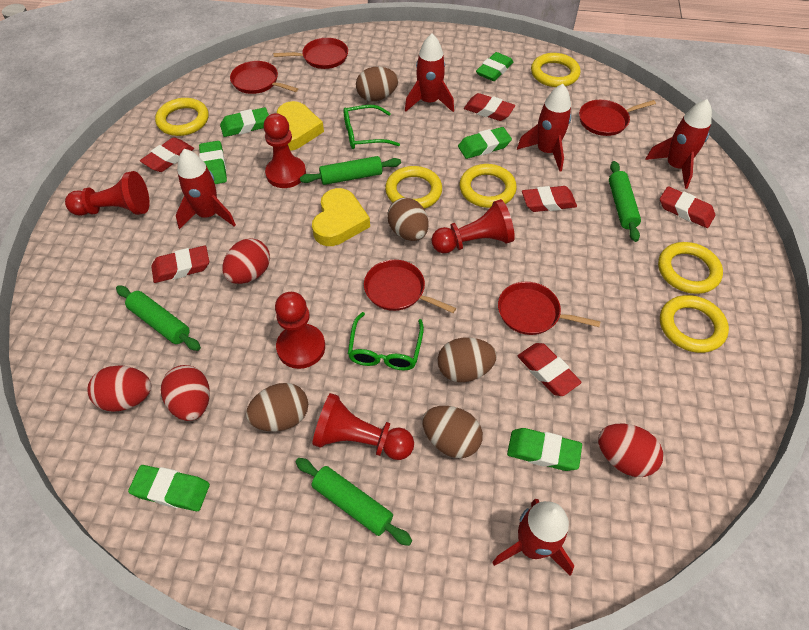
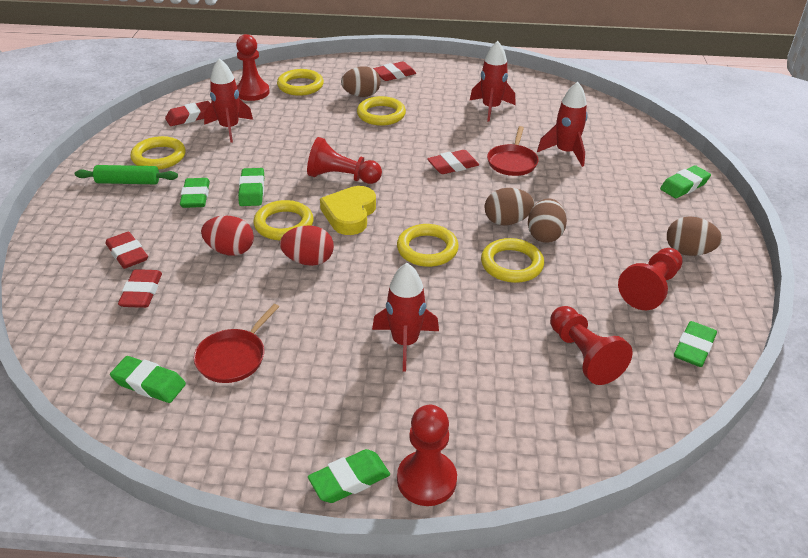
brown egg: 5 -> 4
green glasses: 2 -> 0
green rolling pin: 4 -> 1
red egg: 4 -> 2
red eraser: 6 -> 5
red pan: 5 -> 2
red rocket: 5 -> 4
yellow heart: 2 -> 1

